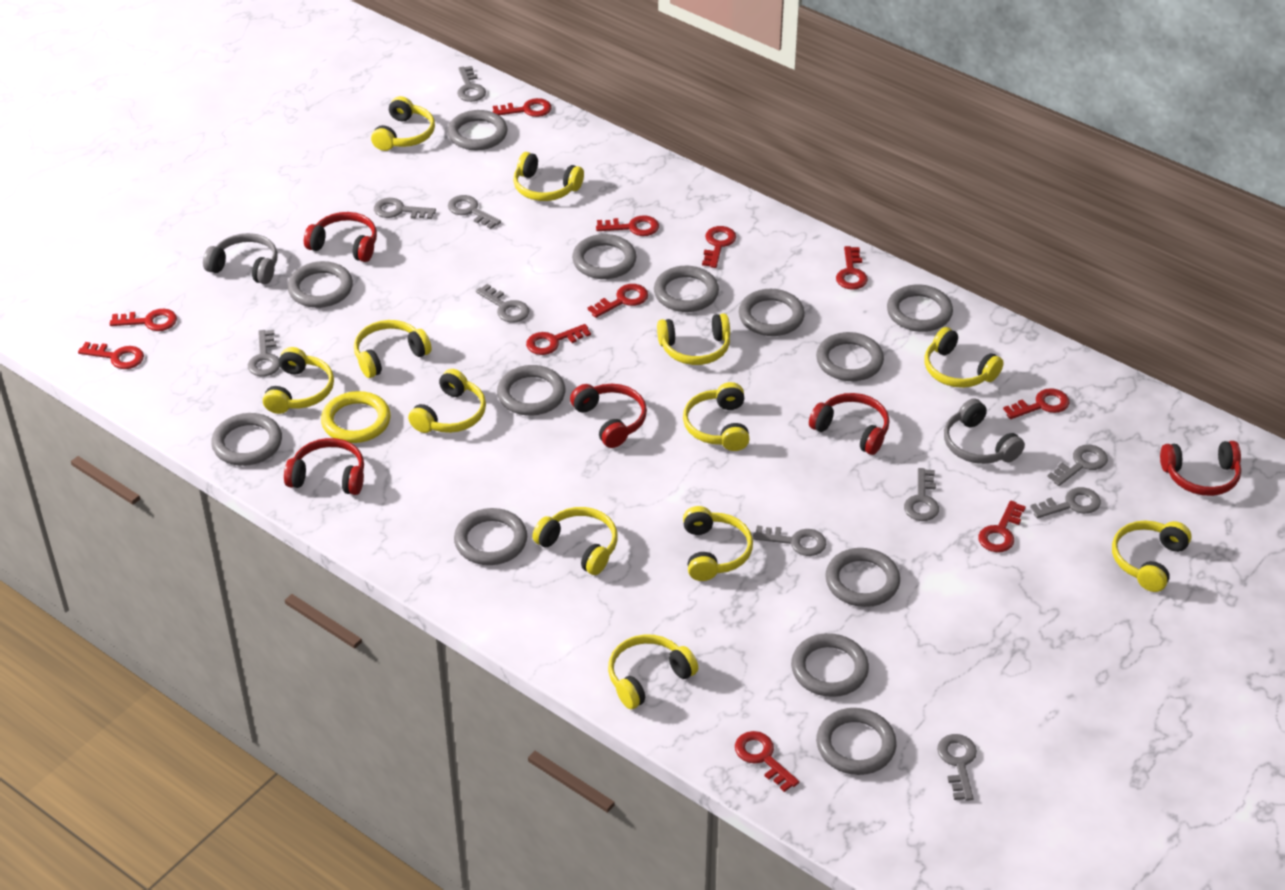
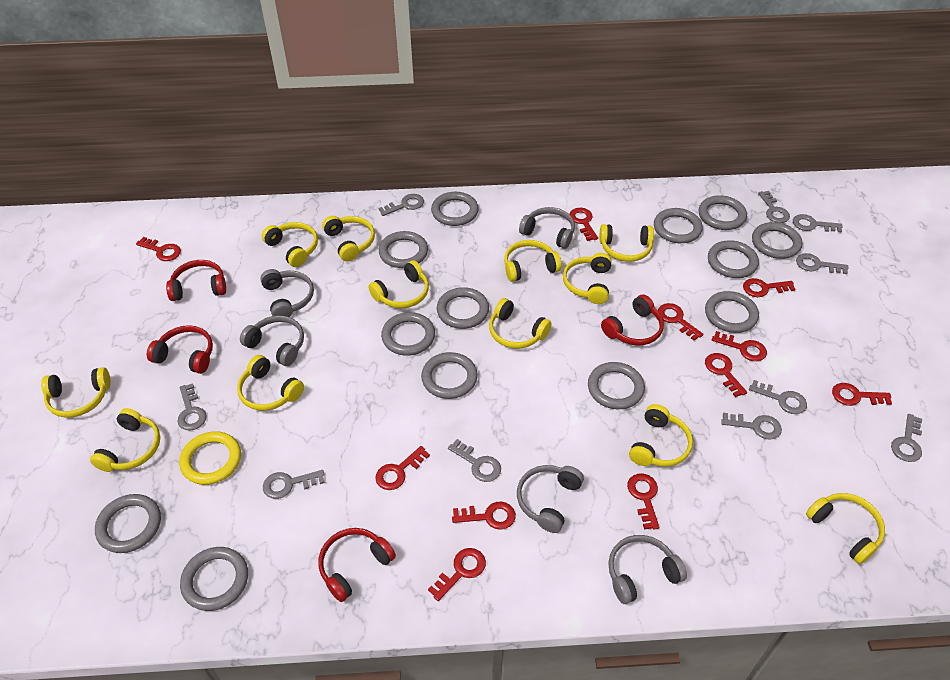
grey headphones: 2 -> 5
red headphones: 5 -> 4

